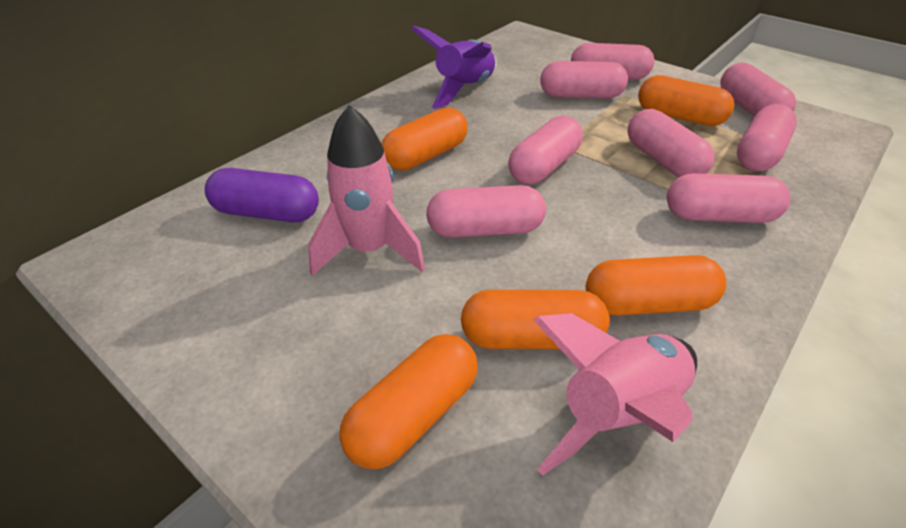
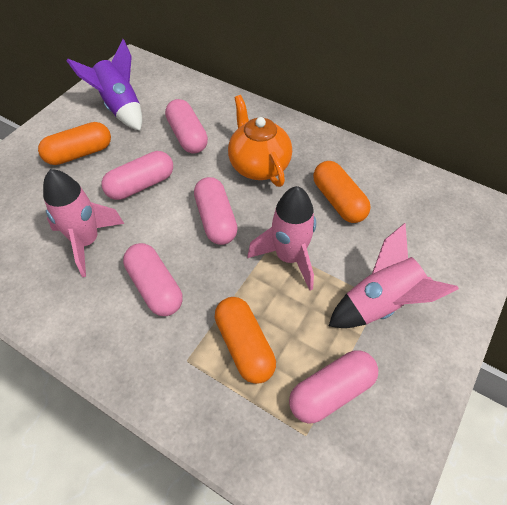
orange capsule: 5 -> 3
orange teapot: 0 -> 1
pink capsule: 8 -> 5
pink rocket: 2 -> 3
purple capsule: 1 -> 0

